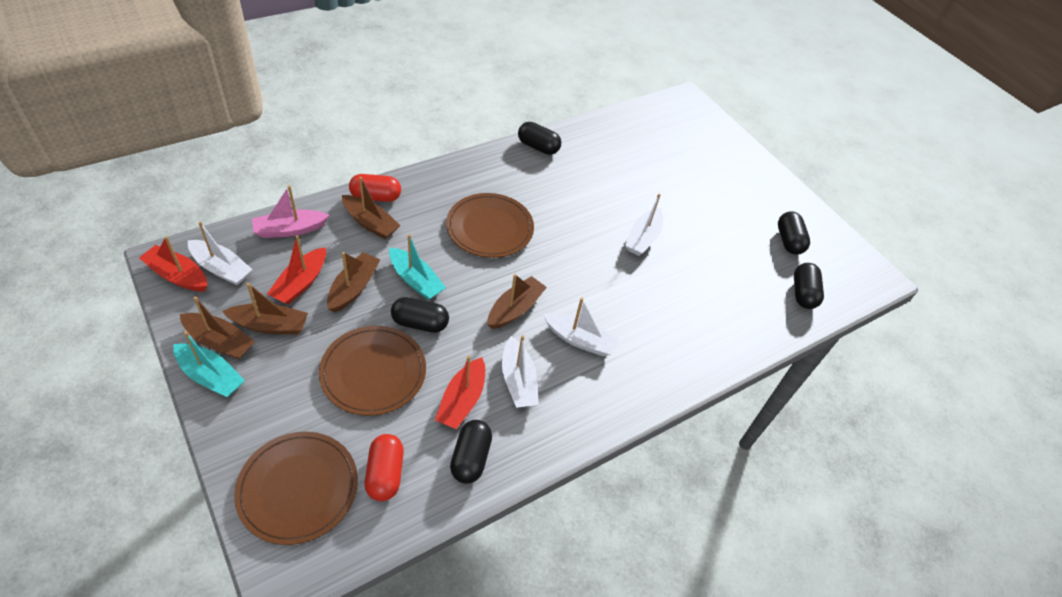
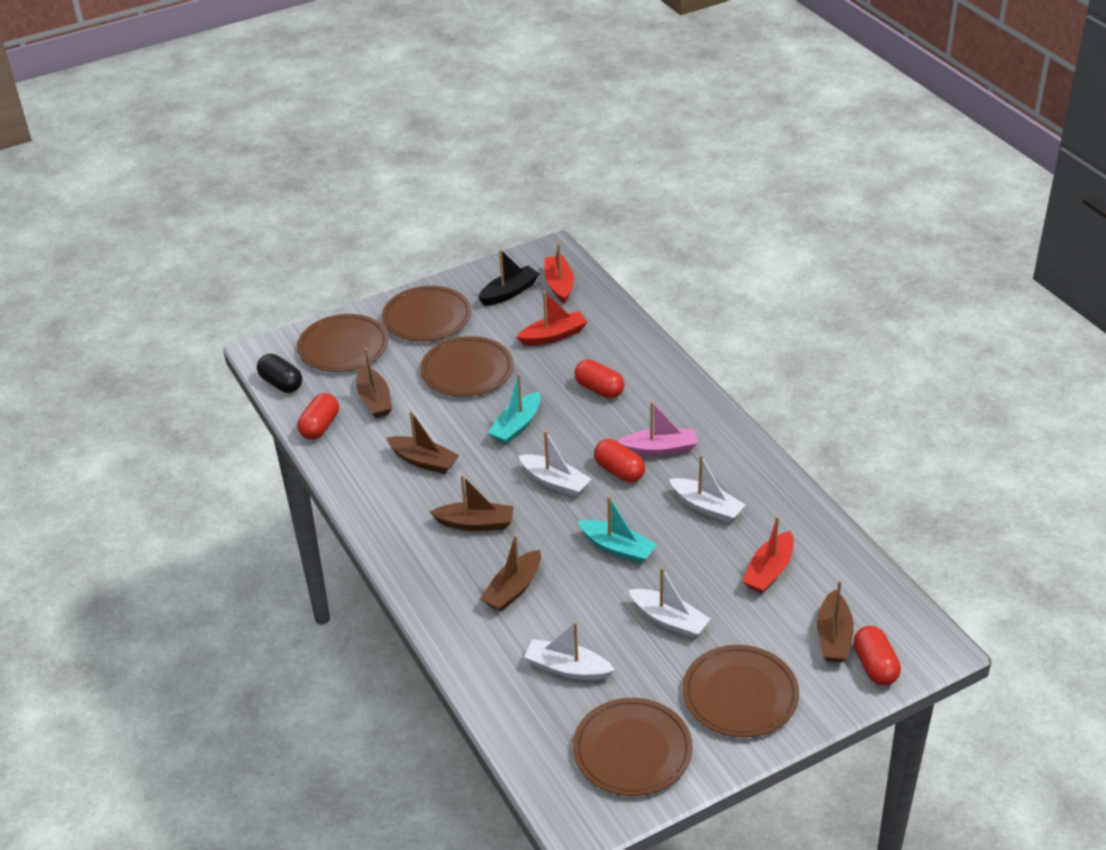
black boat: 0 -> 1
black capsule: 5 -> 1
brown plate: 3 -> 5
red capsule: 2 -> 4

